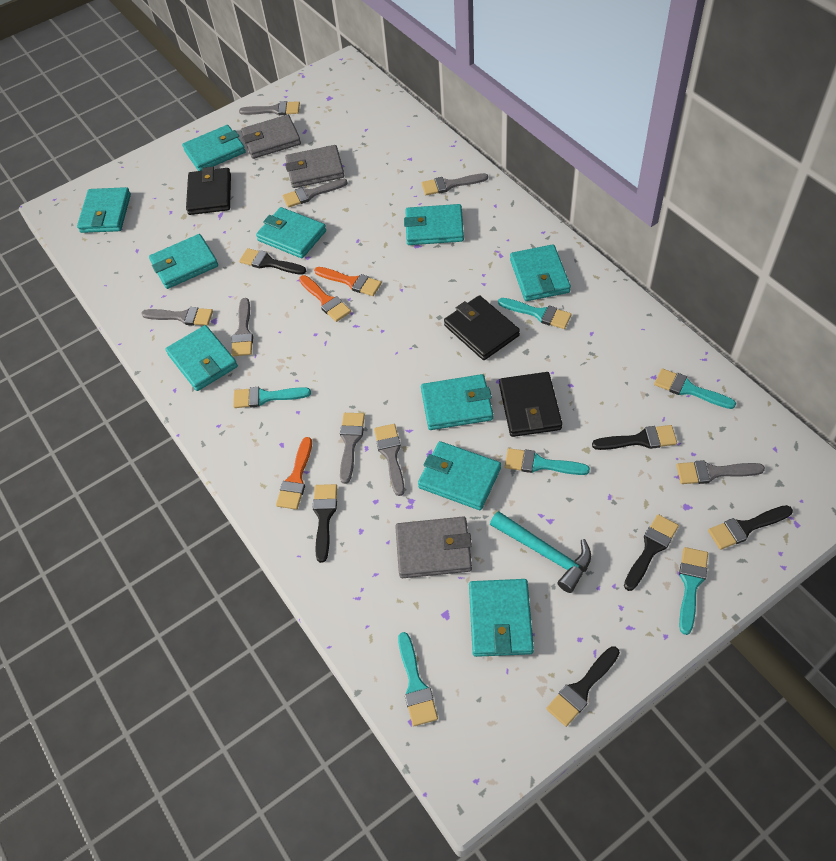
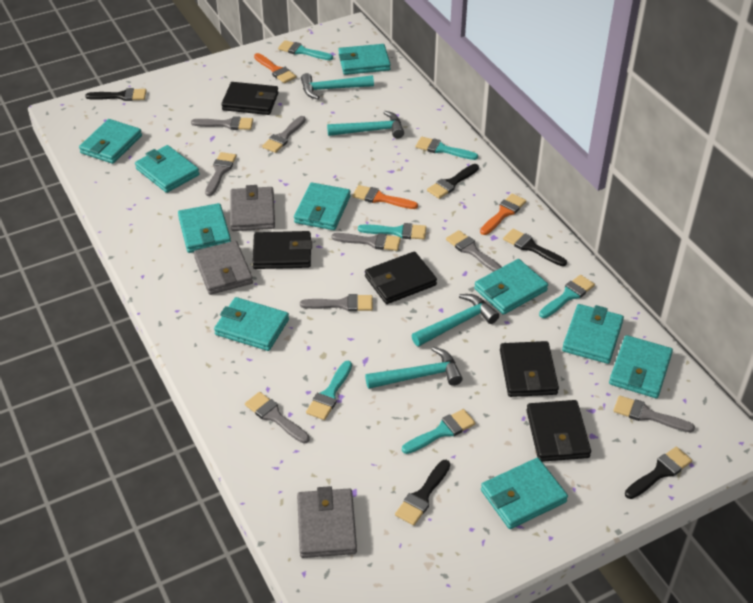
black brush: 6 -> 5
black wallet: 3 -> 5
turquoise hammer: 1 -> 4

